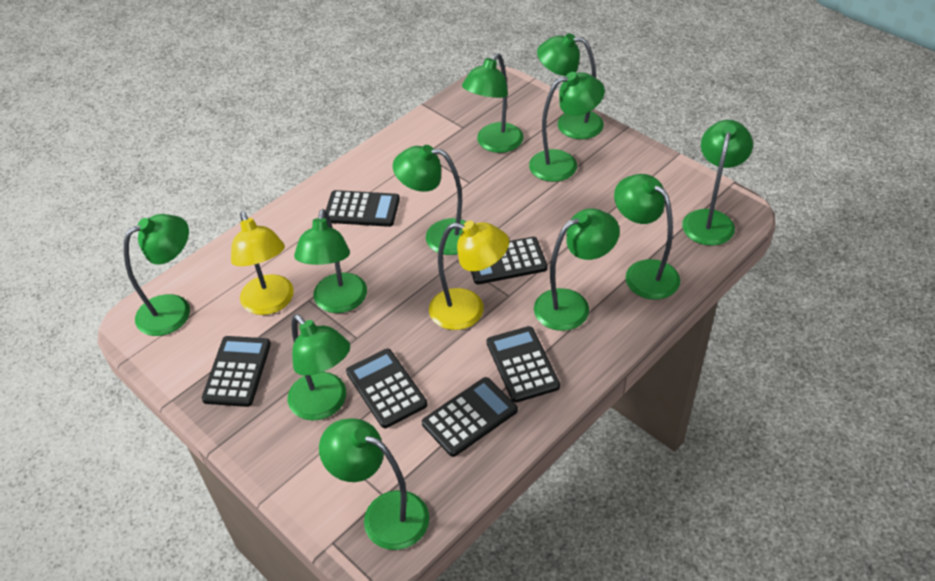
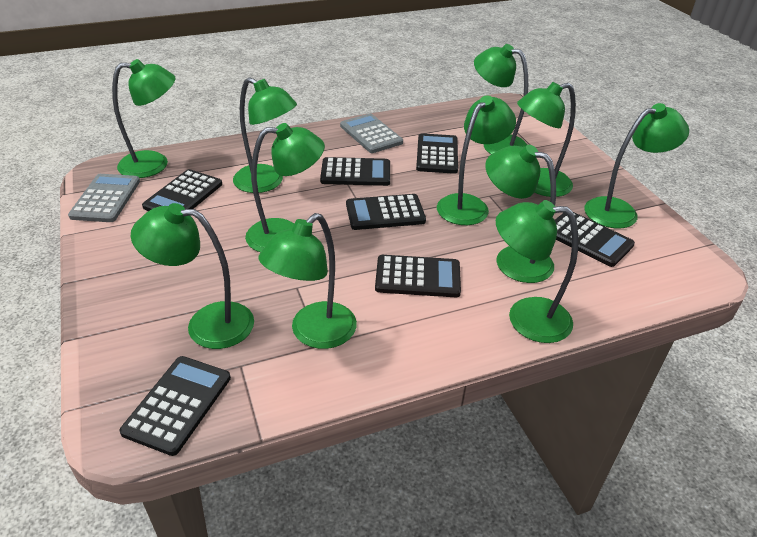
black calculator: 6 -> 7
grey calculator: 0 -> 2
yellow lamp: 2 -> 0

